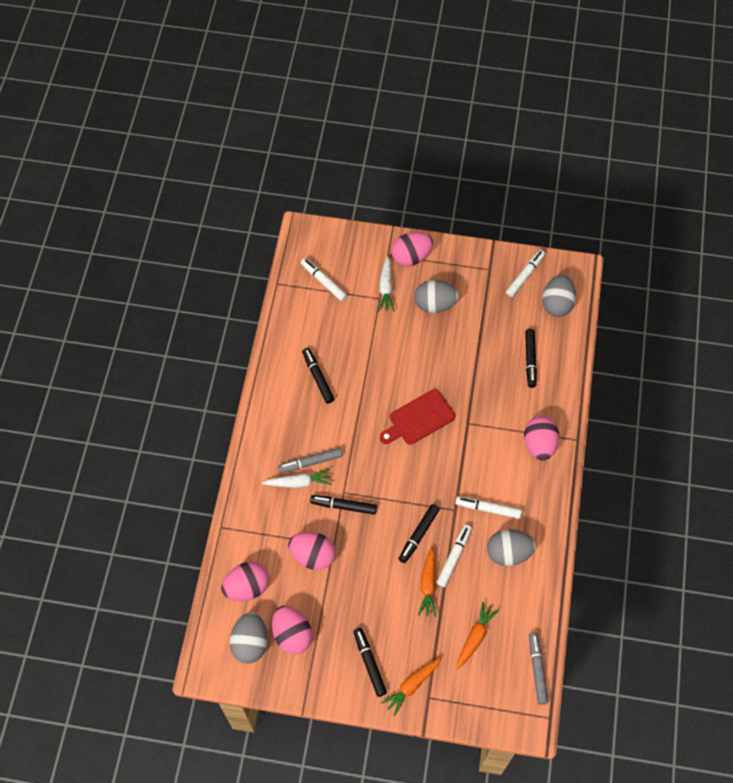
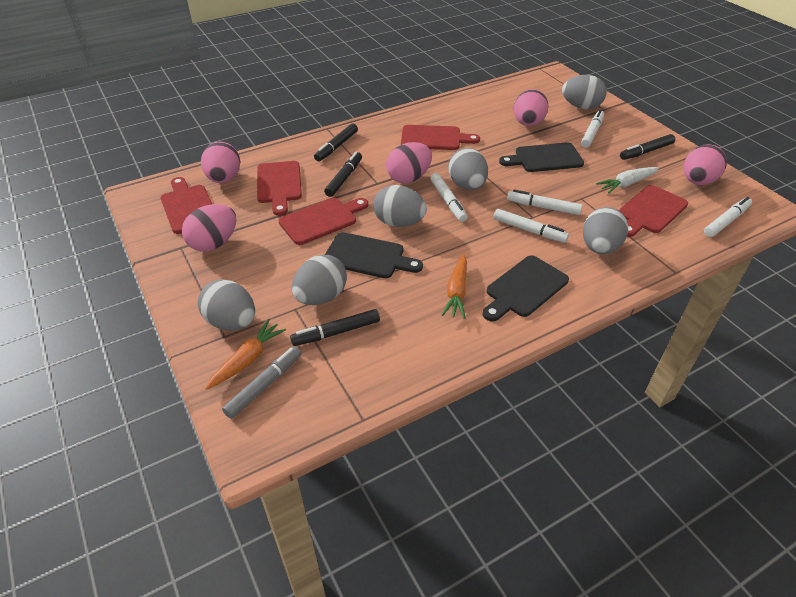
black cutting board: 0 -> 3
black marker: 5 -> 4
grey egg: 4 -> 6
grey marker: 2 -> 1
orange carrot: 3 -> 2
red cutting board: 1 -> 5
white carrot: 2 -> 1
white marker: 4 -> 5

